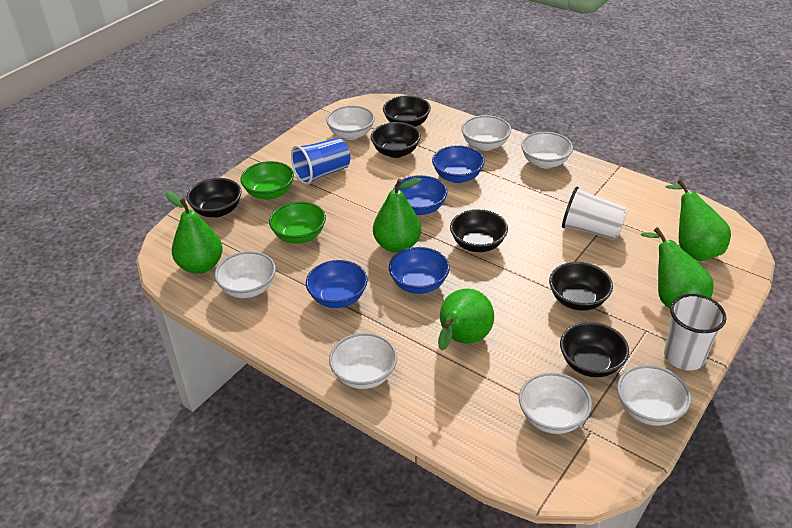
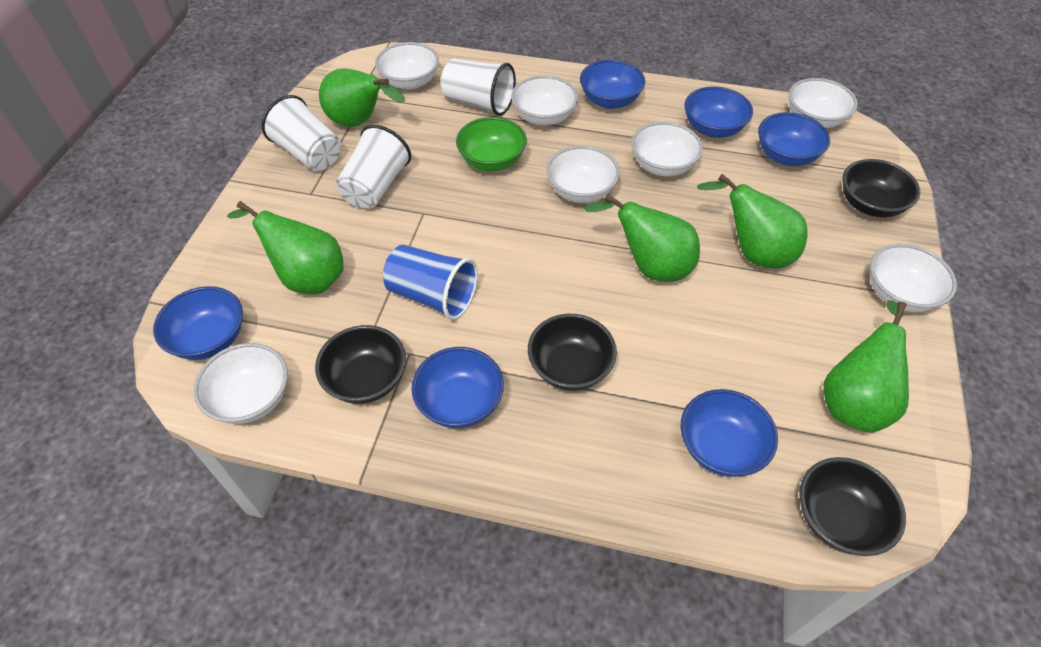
black bowl: 6 -> 4
blue bowl: 4 -> 6
green bowl: 2 -> 1
white cup: 2 -> 3

